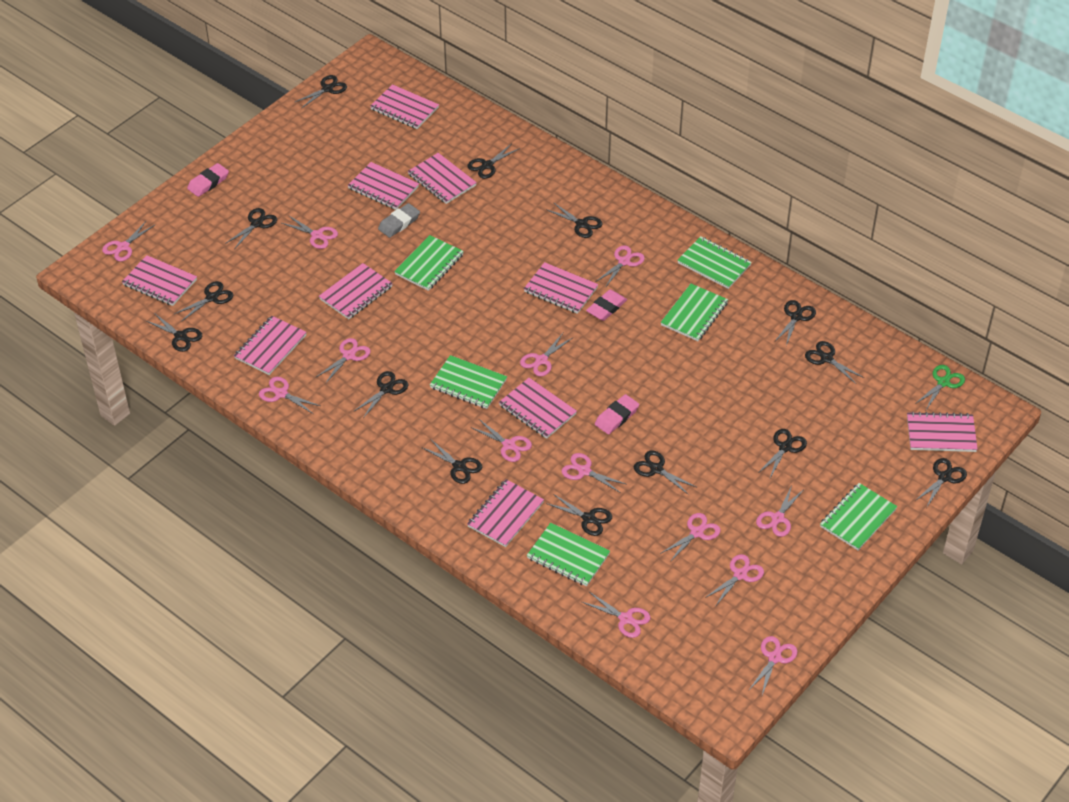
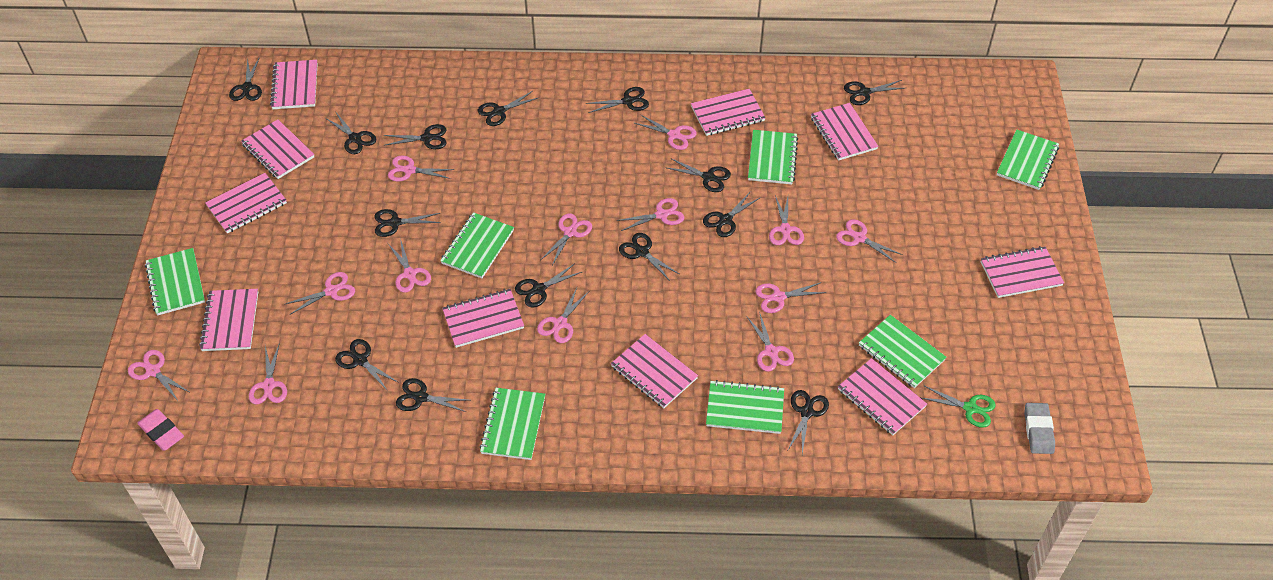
green notebook: 6 -> 7
pink eraser: 3 -> 1

